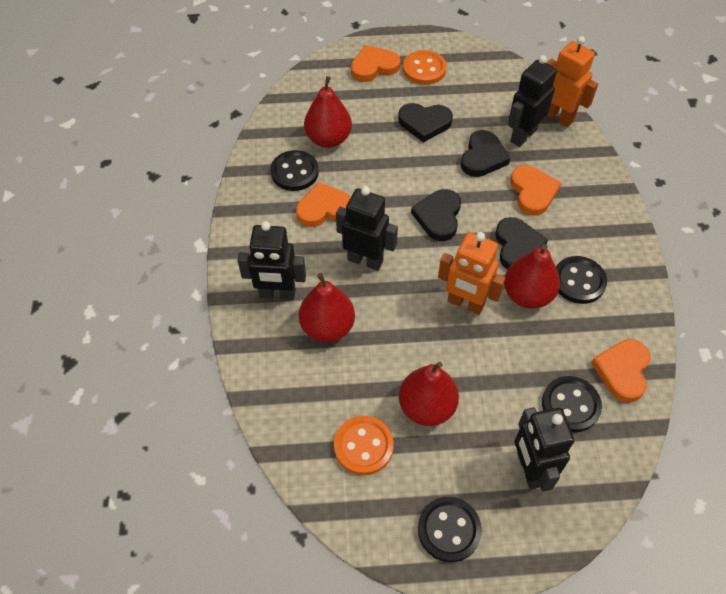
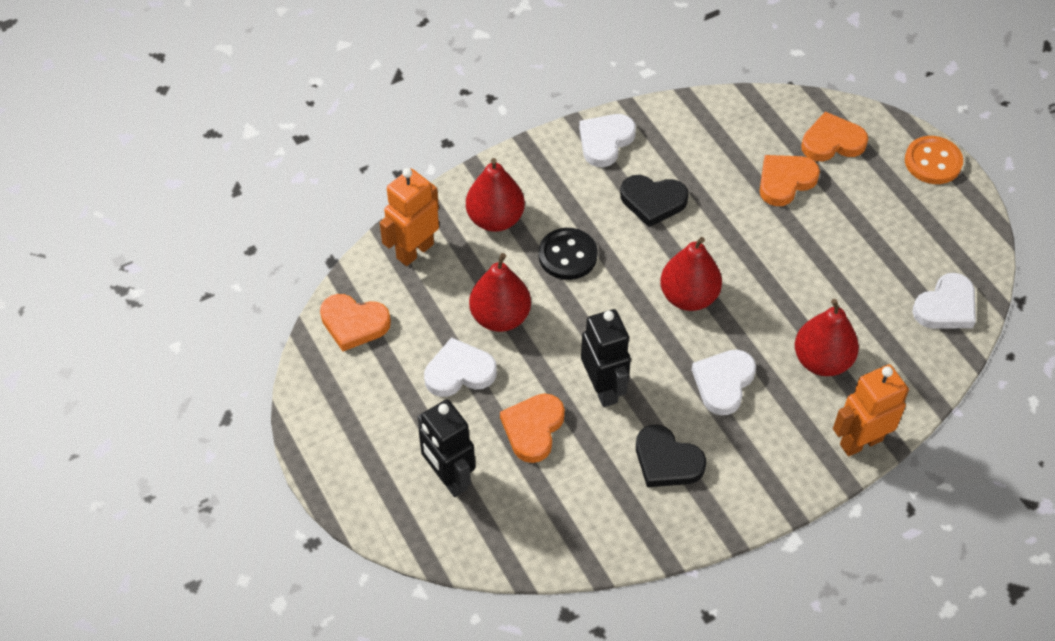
black button: 4 -> 1
black heart: 4 -> 2
black robot: 4 -> 2
orange button: 2 -> 1
white heart: 0 -> 4

